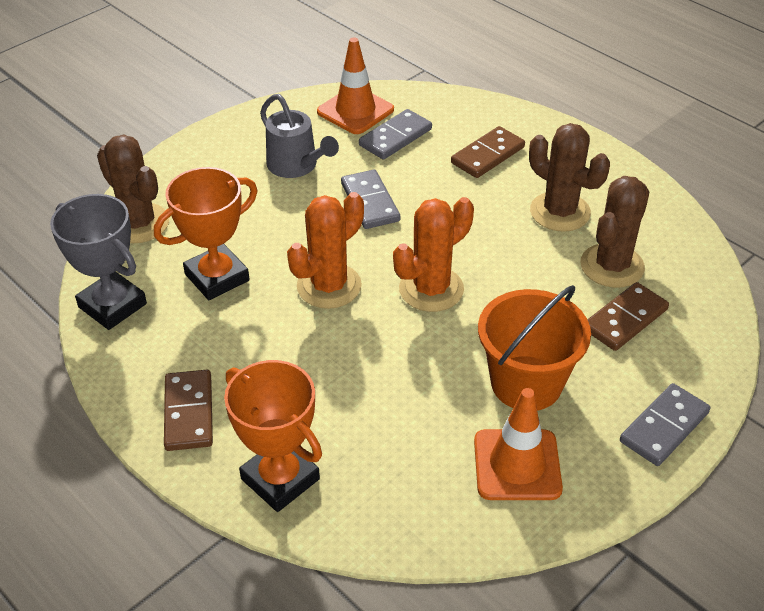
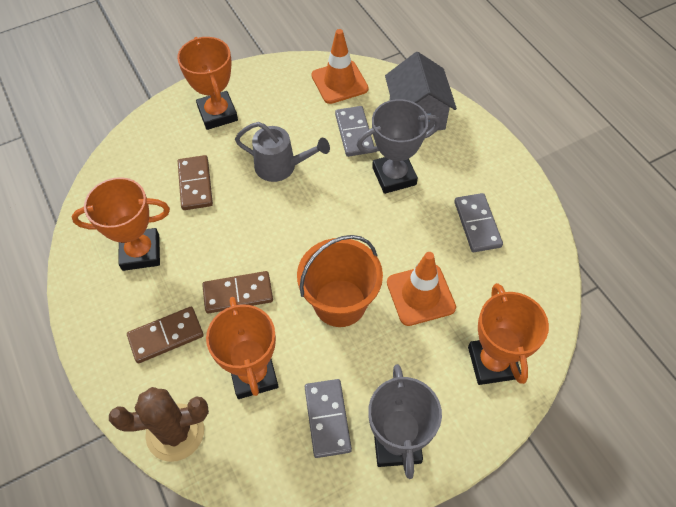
brown cactus: 3 -> 1
grey house: 0 -> 1
grey trophy: 1 -> 2
orange cactus: 2 -> 0
orange trophy: 2 -> 4

